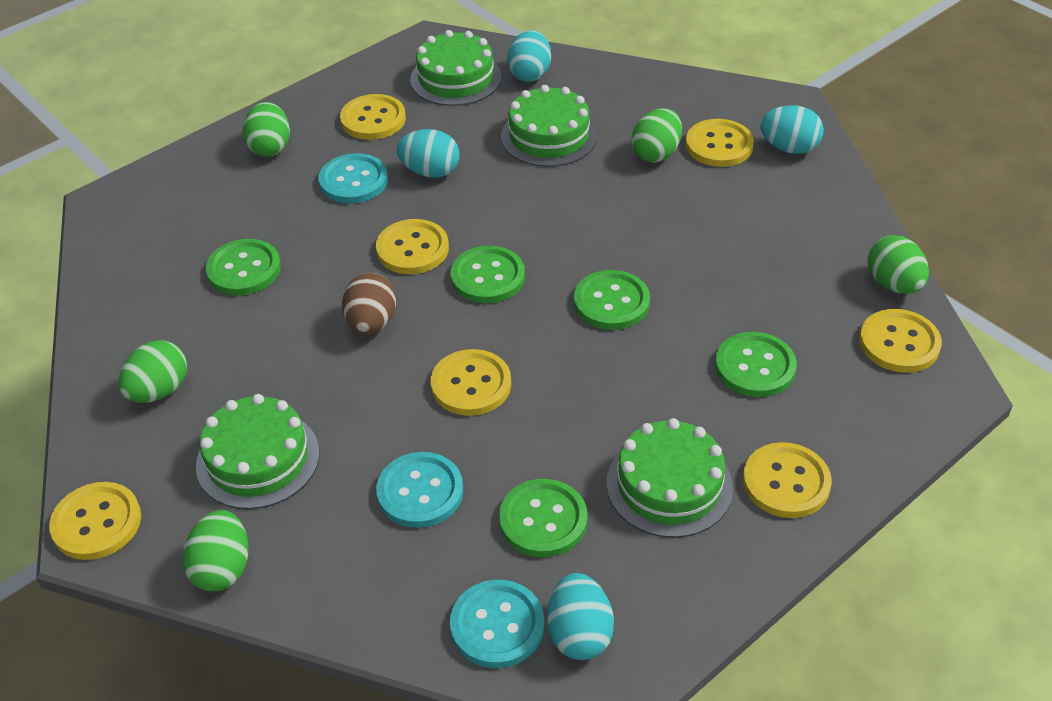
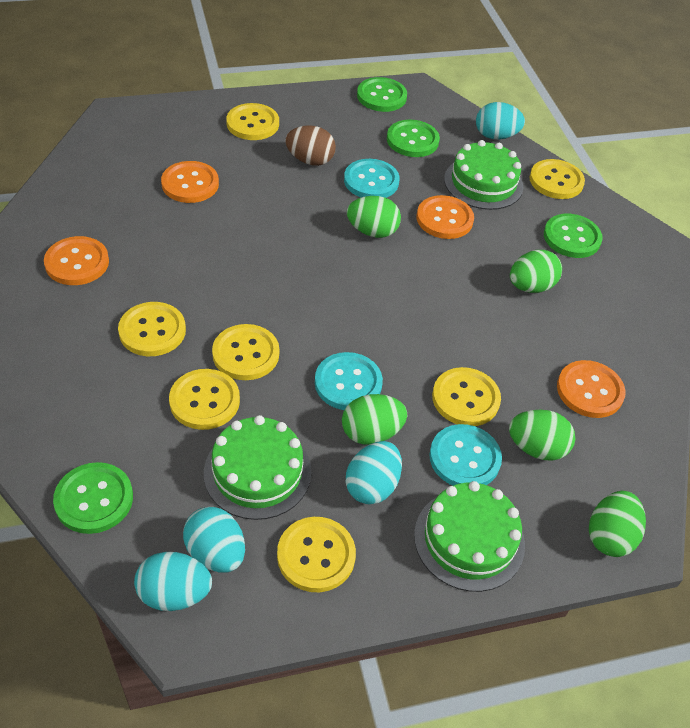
green button: 5 -> 4
green cake: 4 -> 3
orange button: 0 -> 4

